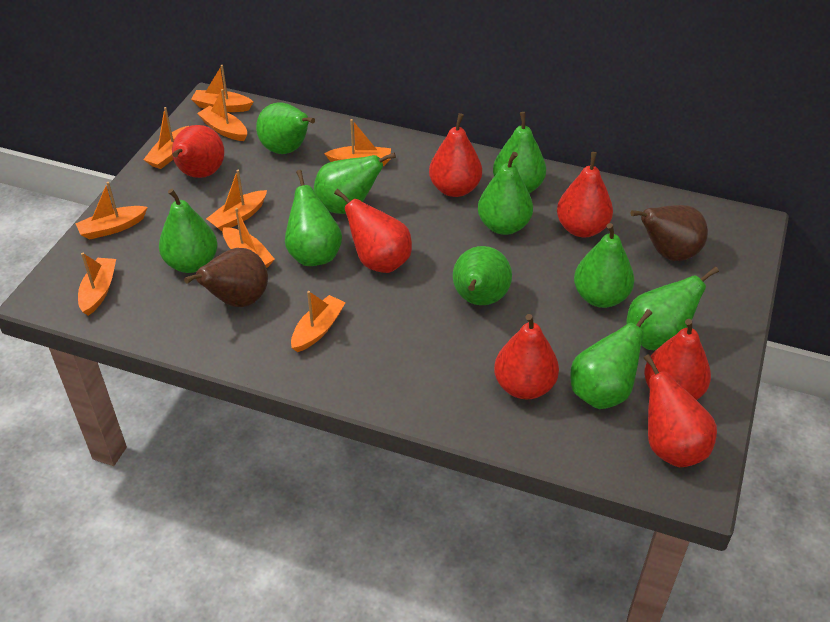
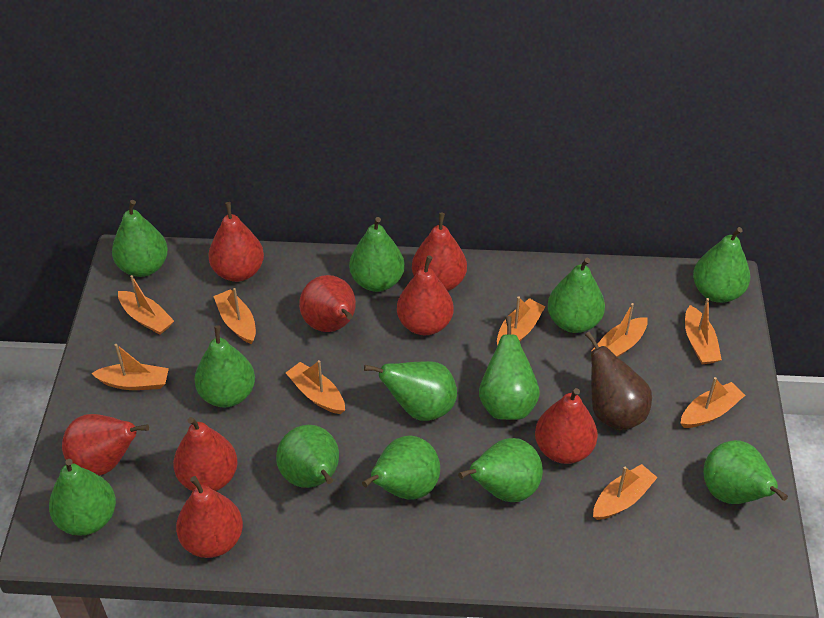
brown pear: 2 -> 1
green pear: 10 -> 12
red pear: 7 -> 8

